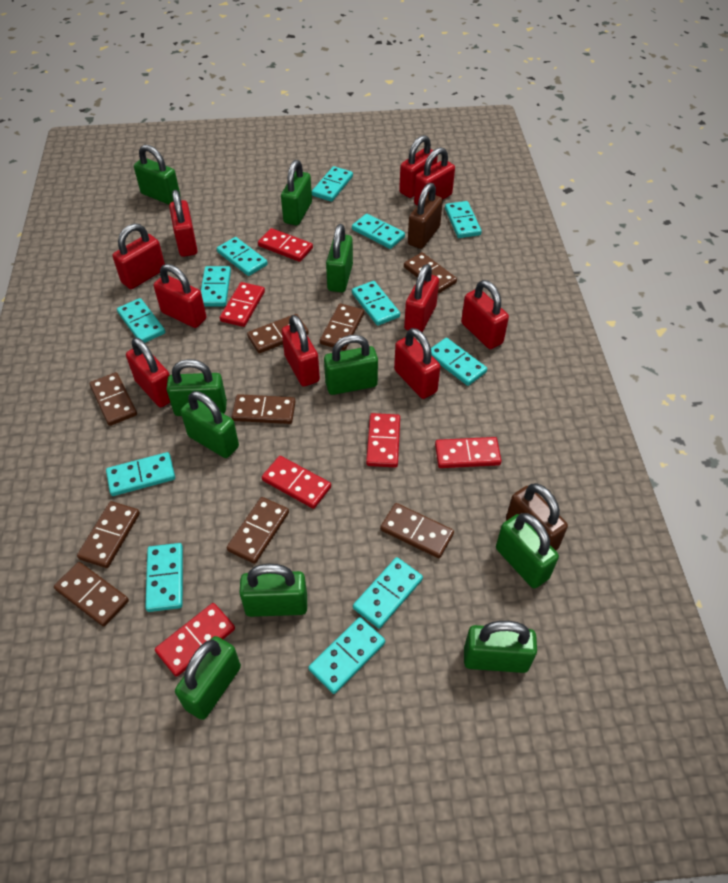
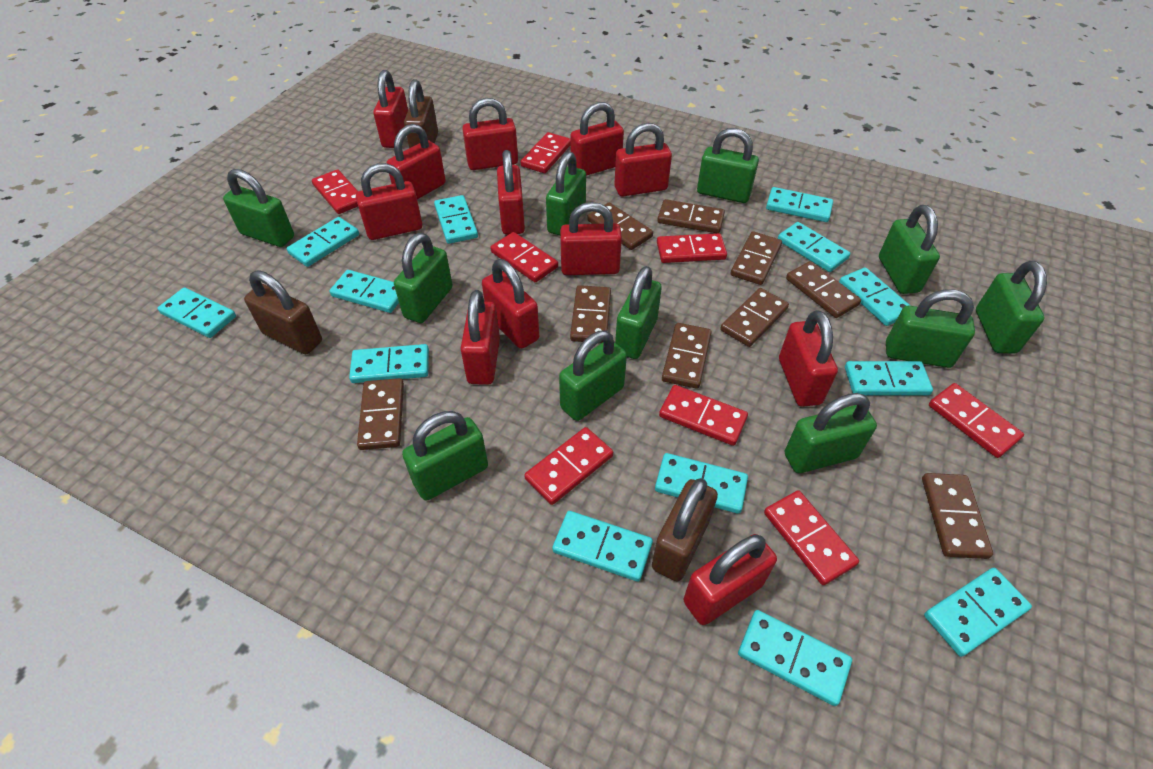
brown padlock: 2 -> 3
green padlock: 10 -> 11
red domino: 6 -> 8
red padlock: 10 -> 12
turquoise domino: 12 -> 13

